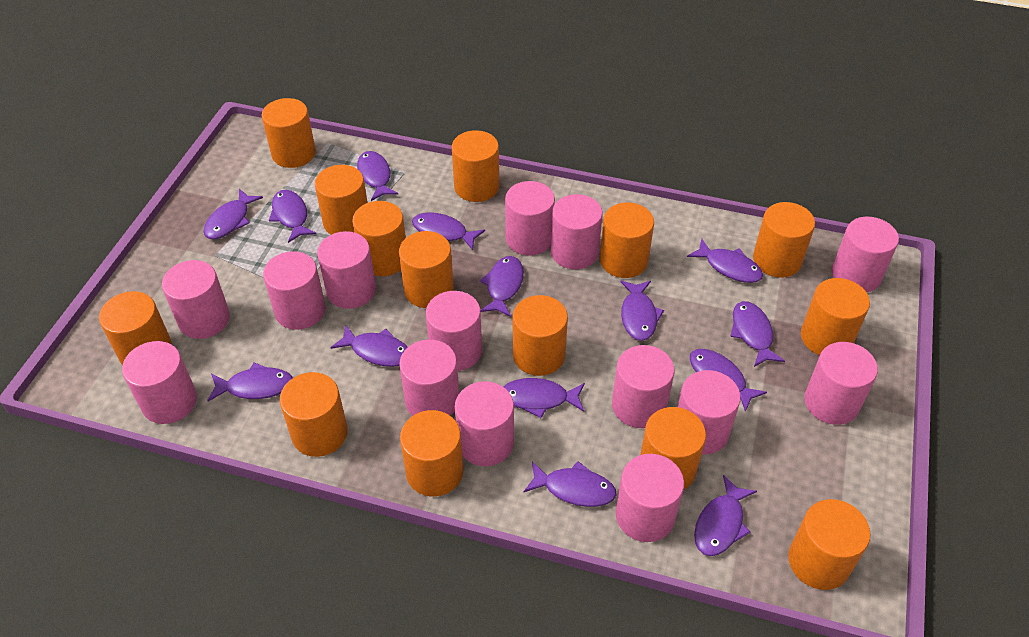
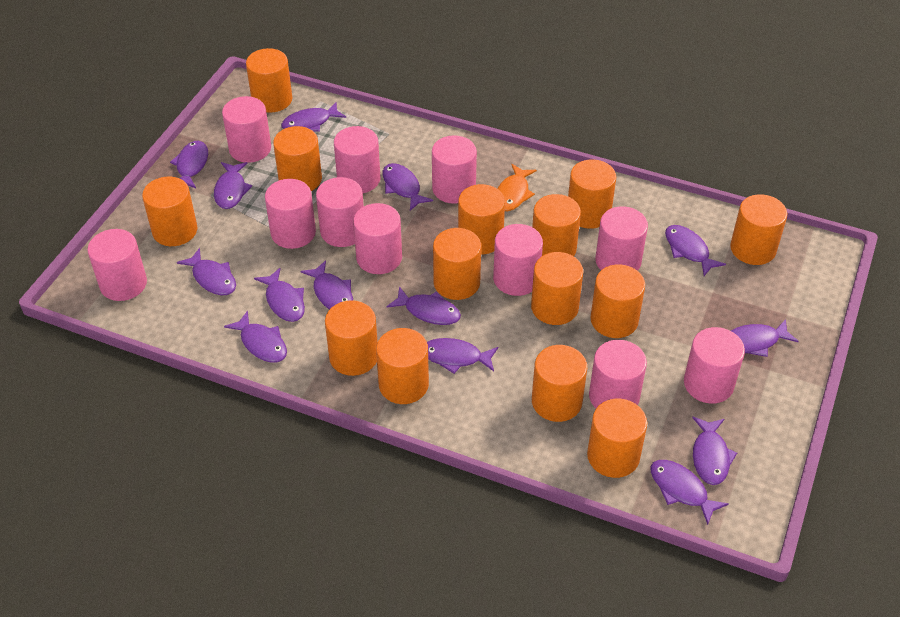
orange fish: 0 -> 1
pink cylinder: 14 -> 11

